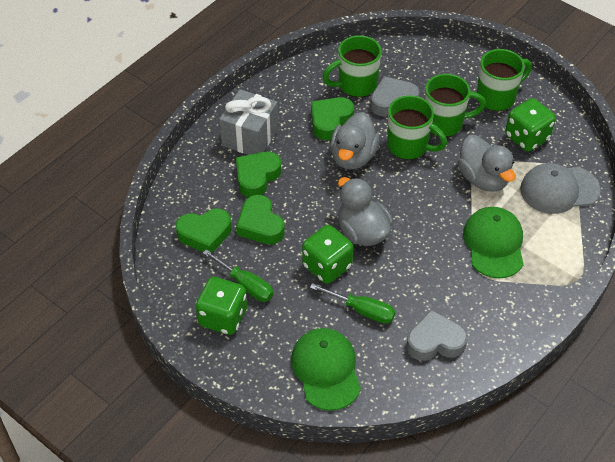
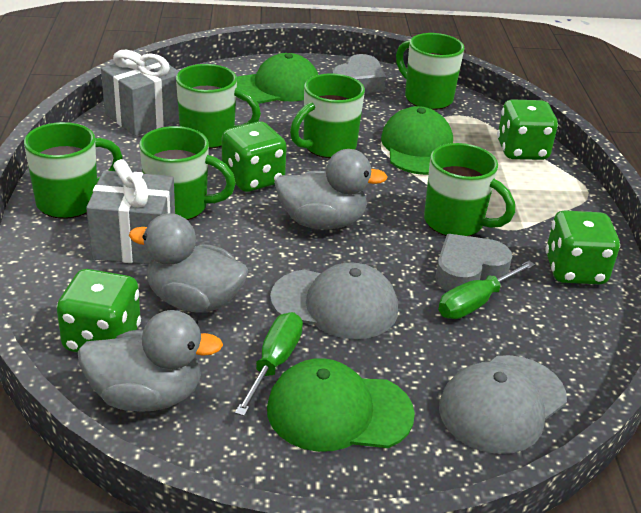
green cap: 2 -> 3
green dice: 3 -> 4
green heart: 4 -> 0
green mug: 4 -> 6
grey cap: 1 -> 2
grey gift: 1 -> 2

